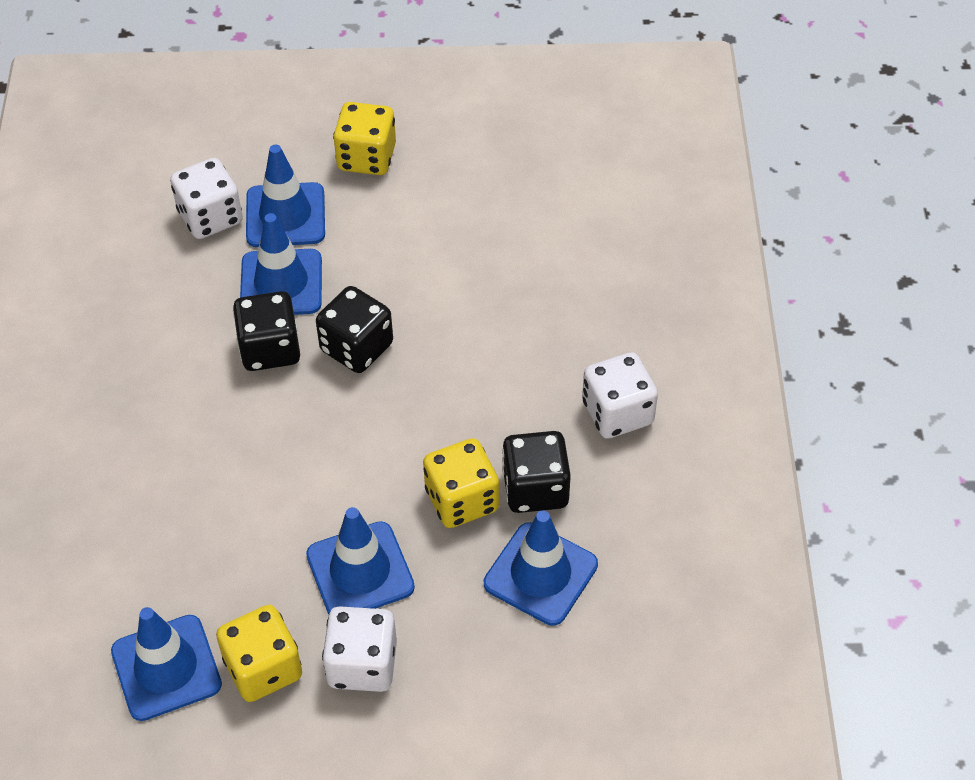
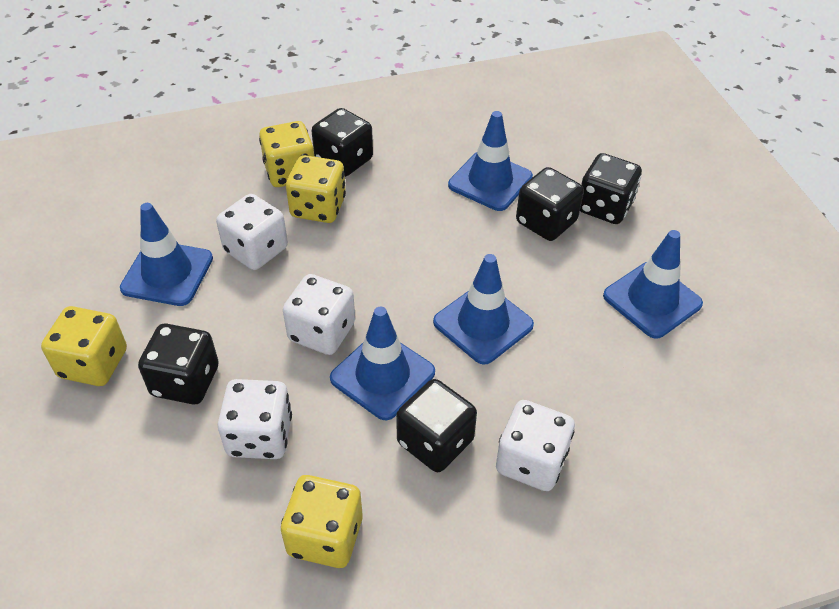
black dice: 3 -> 5
white dice: 3 -> 4
yellow dice: 3 -> 4

